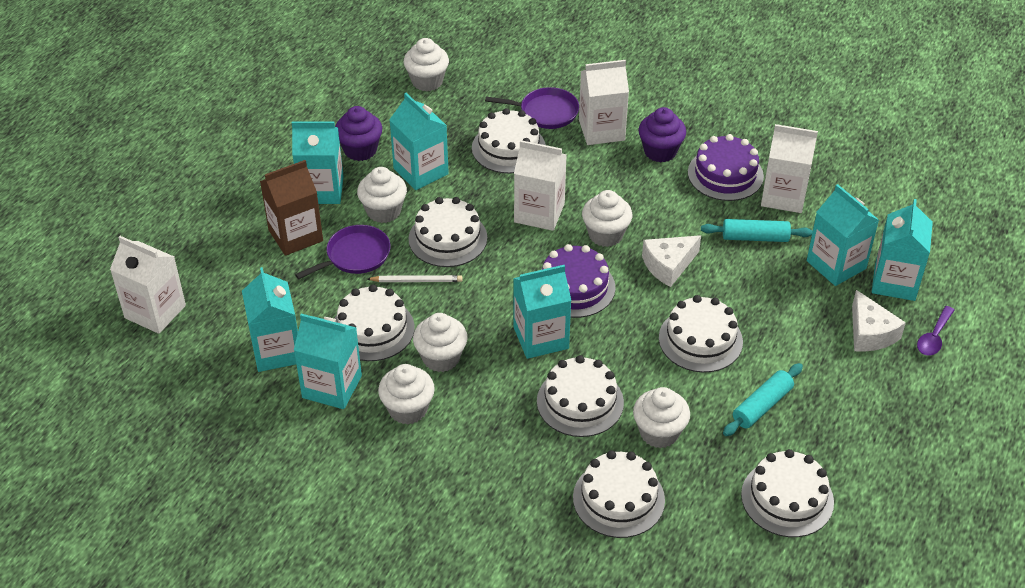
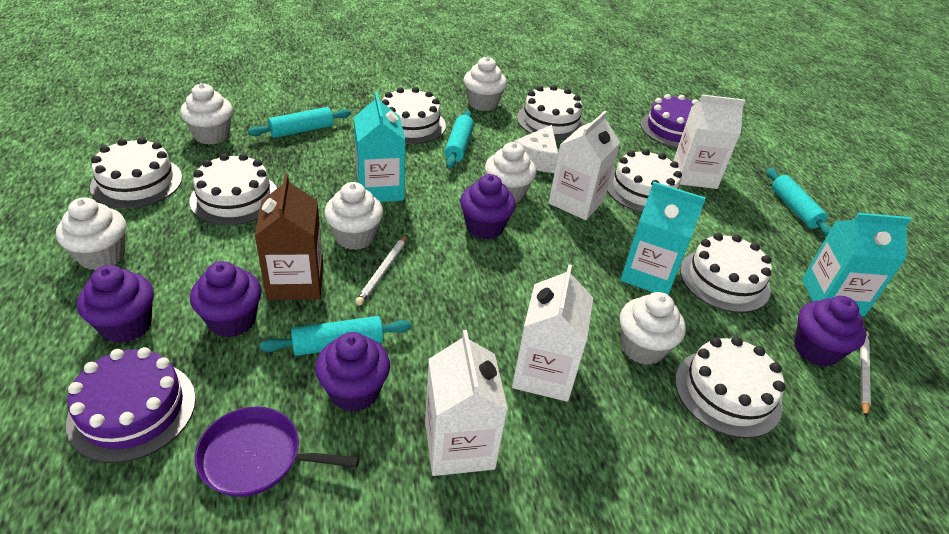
purple cupcake: 2 -> 5
purple pan: 2 -> 1
purple spoon: 1 -> 0
turquoise carton: 7 -> 3
turquoise rolling pin: 2 -> 4
white cheese: 2 -> 1
white pencil: 1 -> 2

